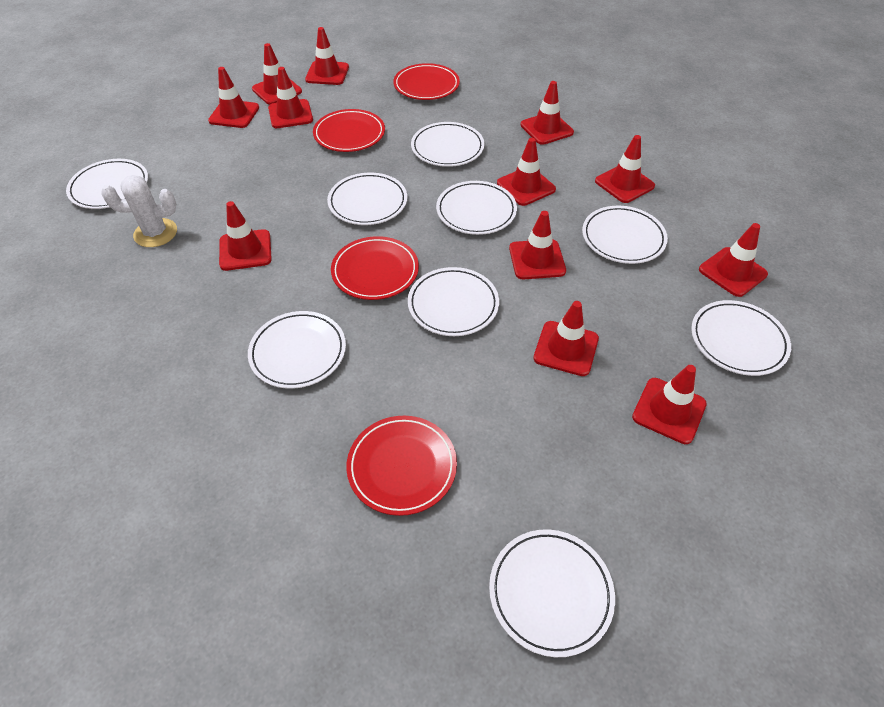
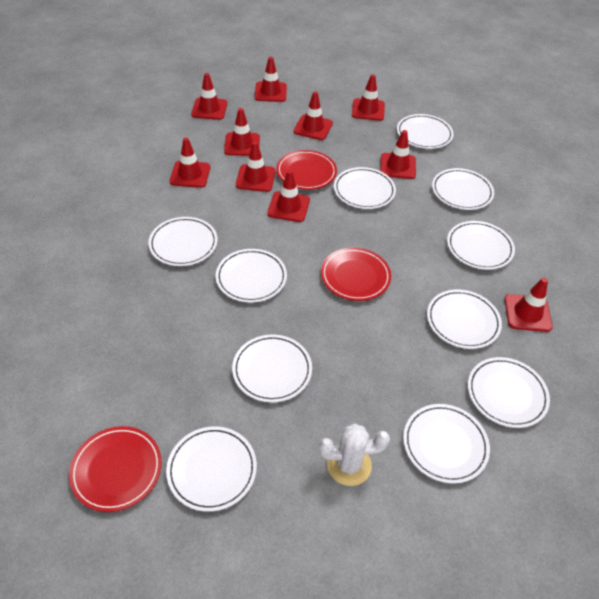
red plate: 4 -> 3
red traffic cone: 12 -> 10
white plate: 9 -> 11

